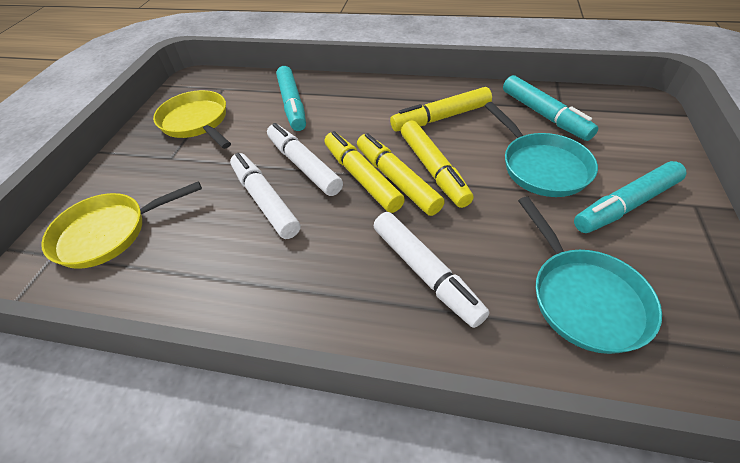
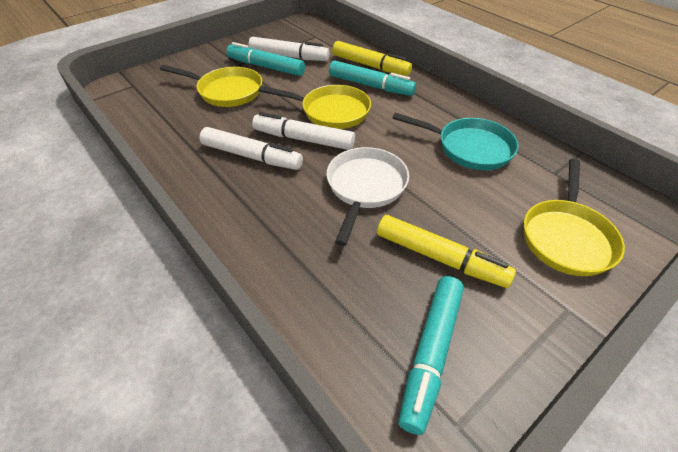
turquoise pan: 2 -> 1
white pan: 0 -> 1
yellow marker: 4 -> 2
yellow pan: 2 -> 3

